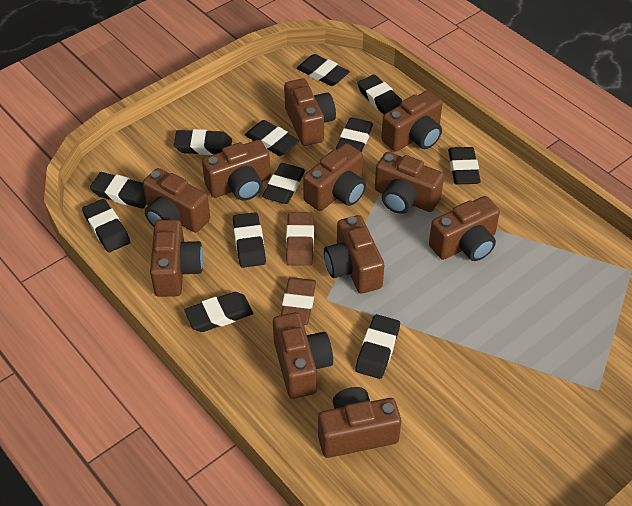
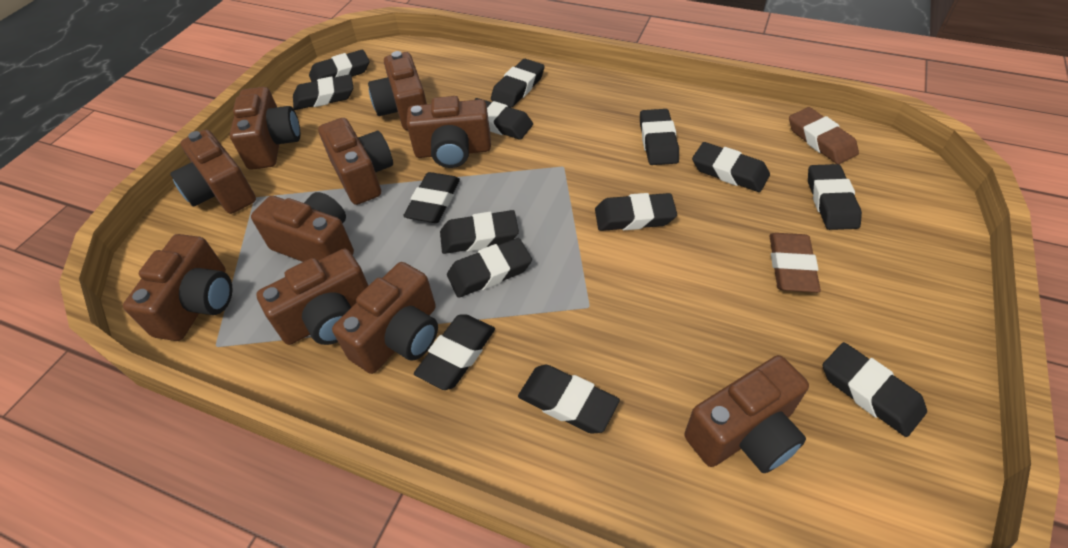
black eraser: 12 -> 14
brown camera: 11 -> 10

